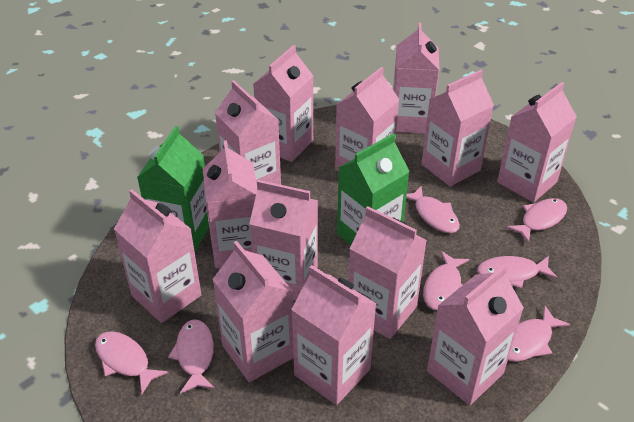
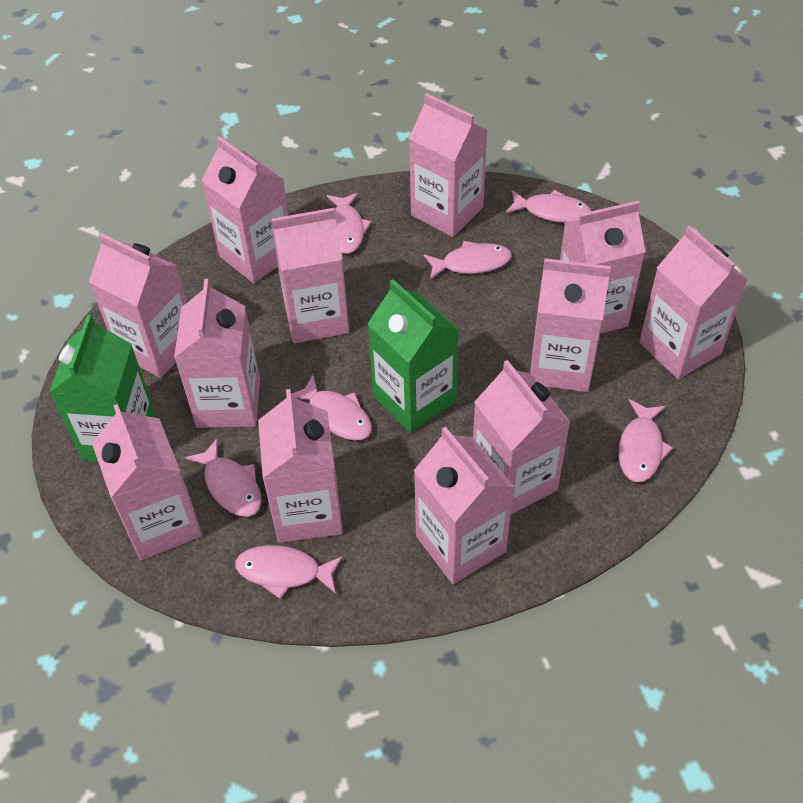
pink carton: 13 -> 12

